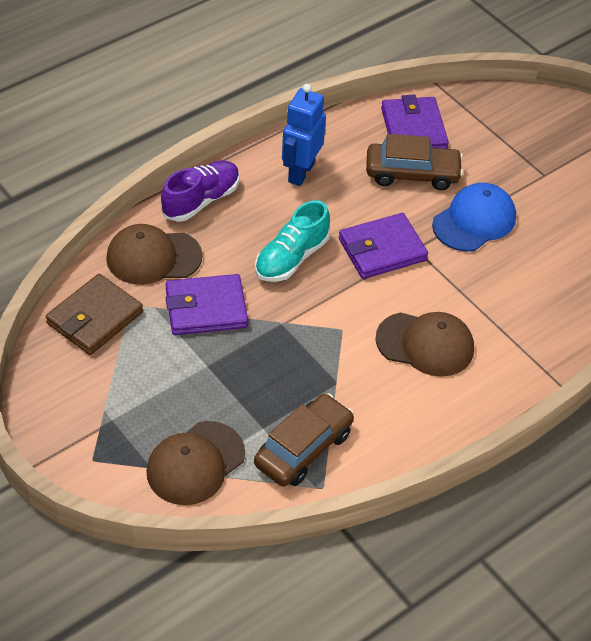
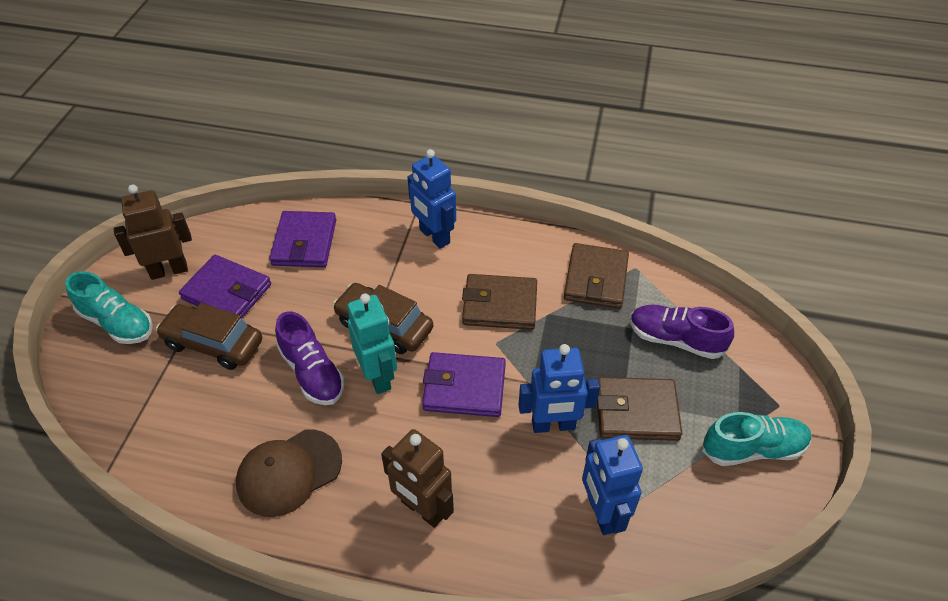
blue cap: 1 -> 0
blue robot: 1 -> 3
brown cap: 3 -> 1
brown robot: 0 -> 2
brown wallet: 1 -> 3
purple shoe: 1 -> 2
turquoise robot: 0 -> 1
turquoise shoe: 1 -> 2

